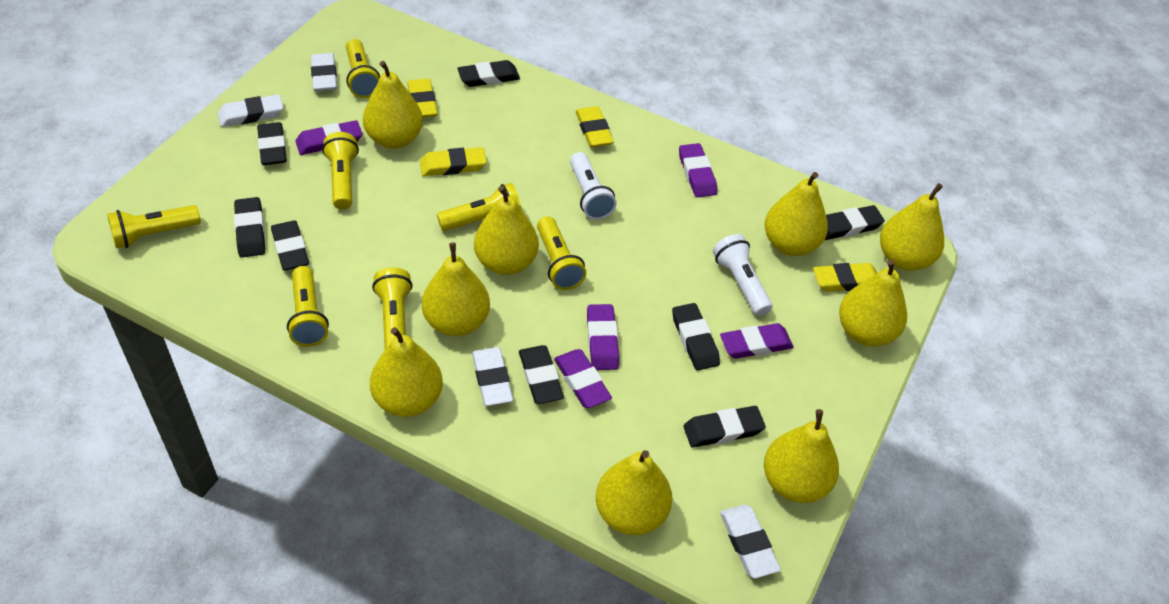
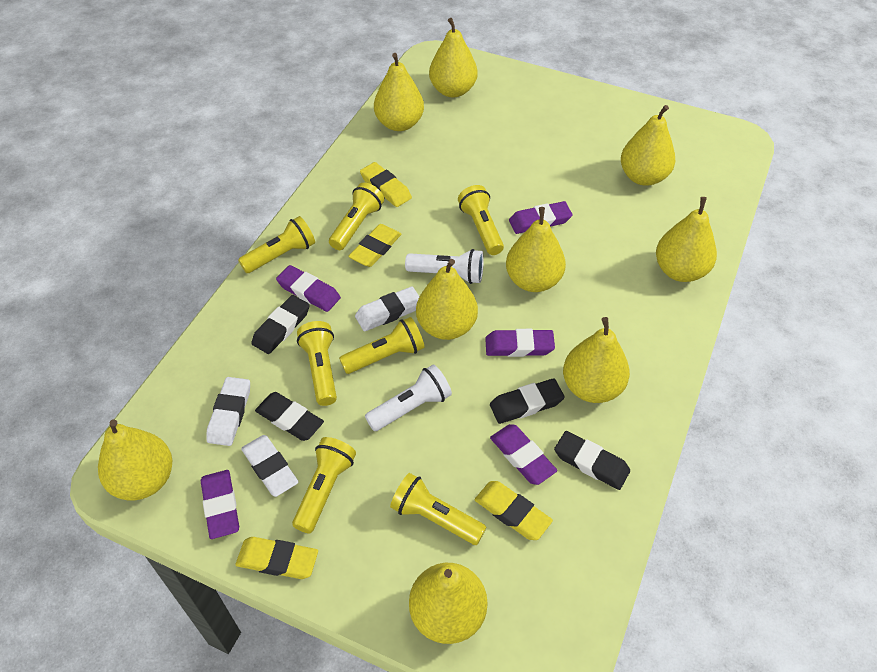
black eraser: 8 -> 4
white eraser: 4 -> 3

